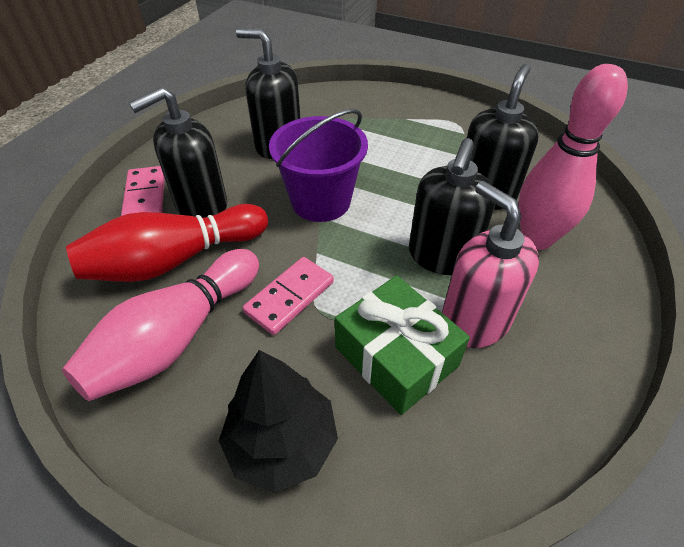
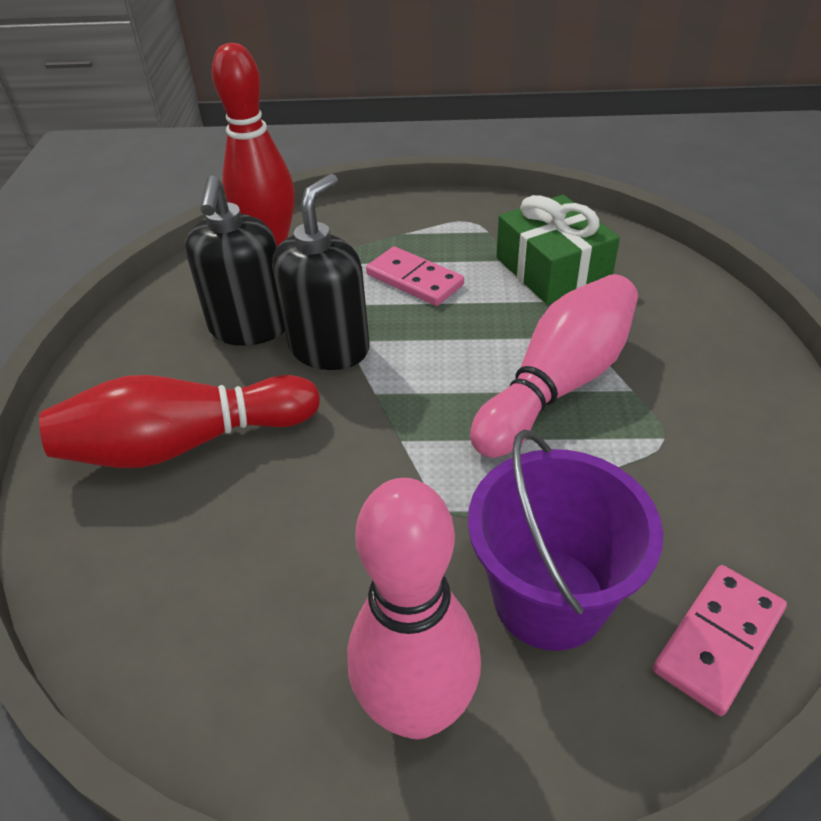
black soap dispenser: 4 -> 2
black tree: 1 -> 0
pink soap dispenser: 1 -> 0
red bowling pin: 1 -> 2

